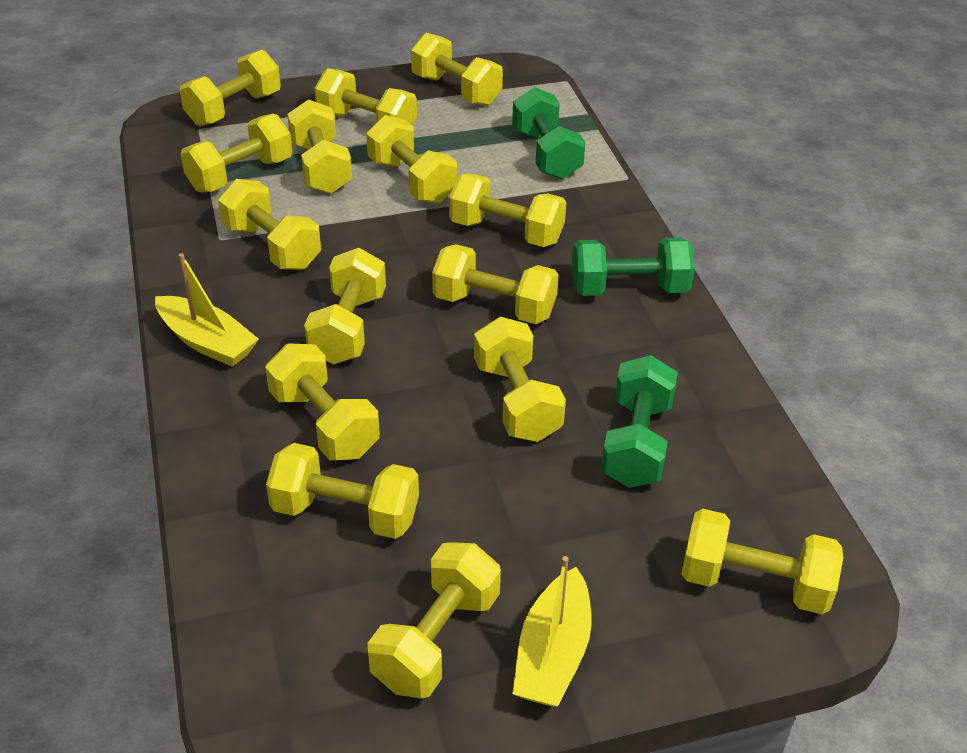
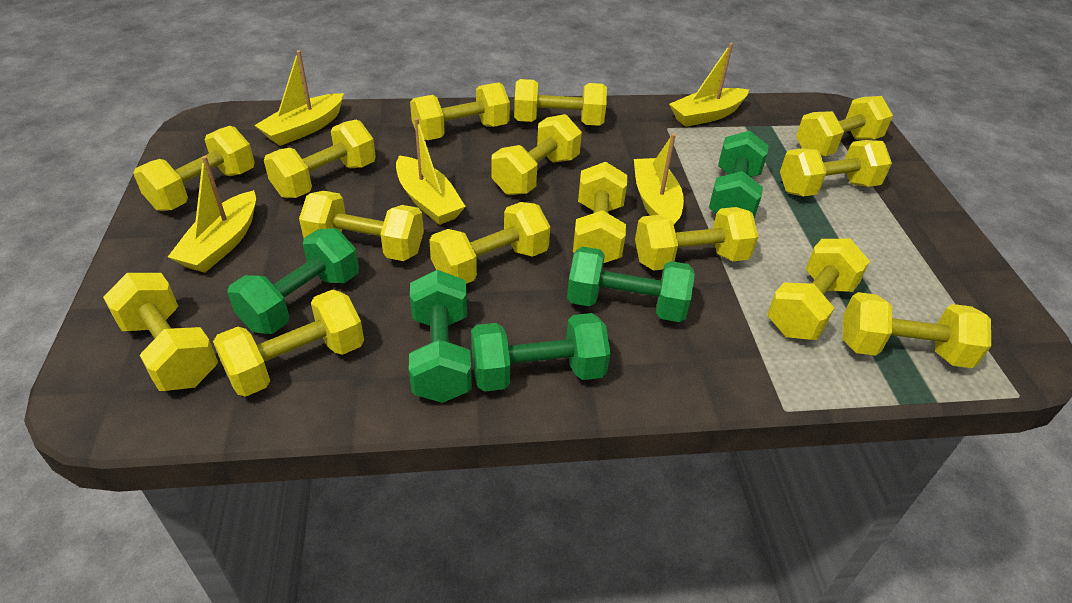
green dumbbell: 3 -> 5
yellow boat: 2 -> 5

